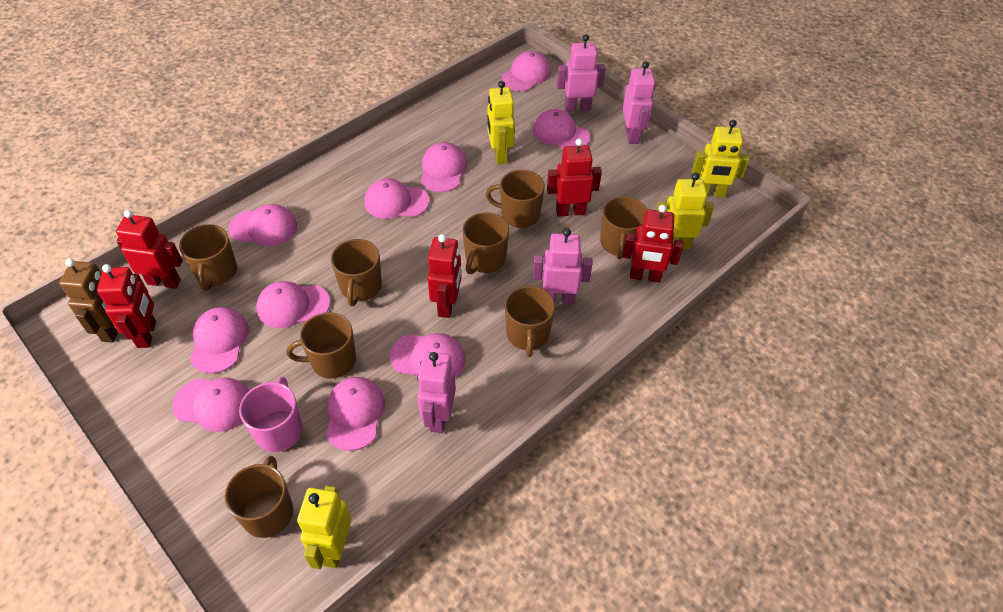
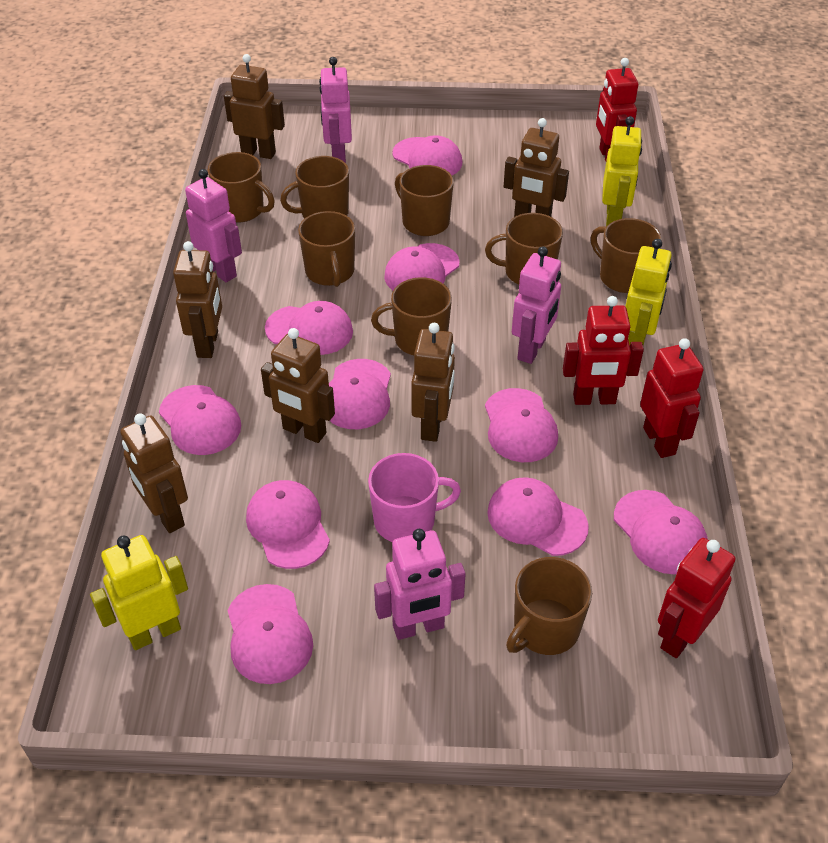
brown robot: 1 -> 6
red robot: 5 -> 4
yellow robot: 4 -> 3

